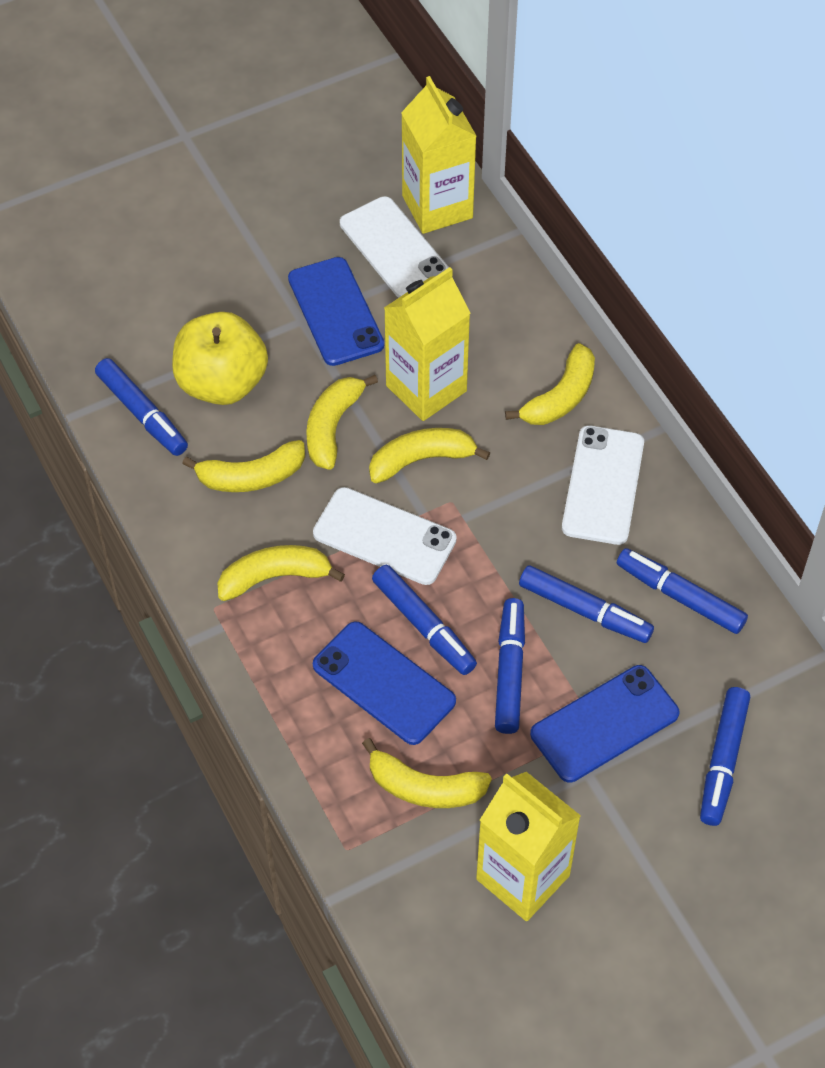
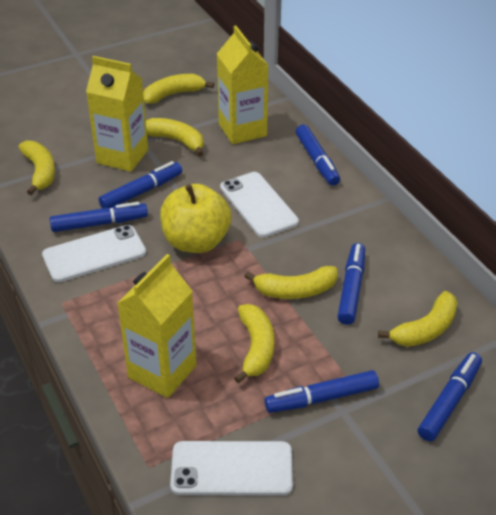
blue phone: 3 -> 0

